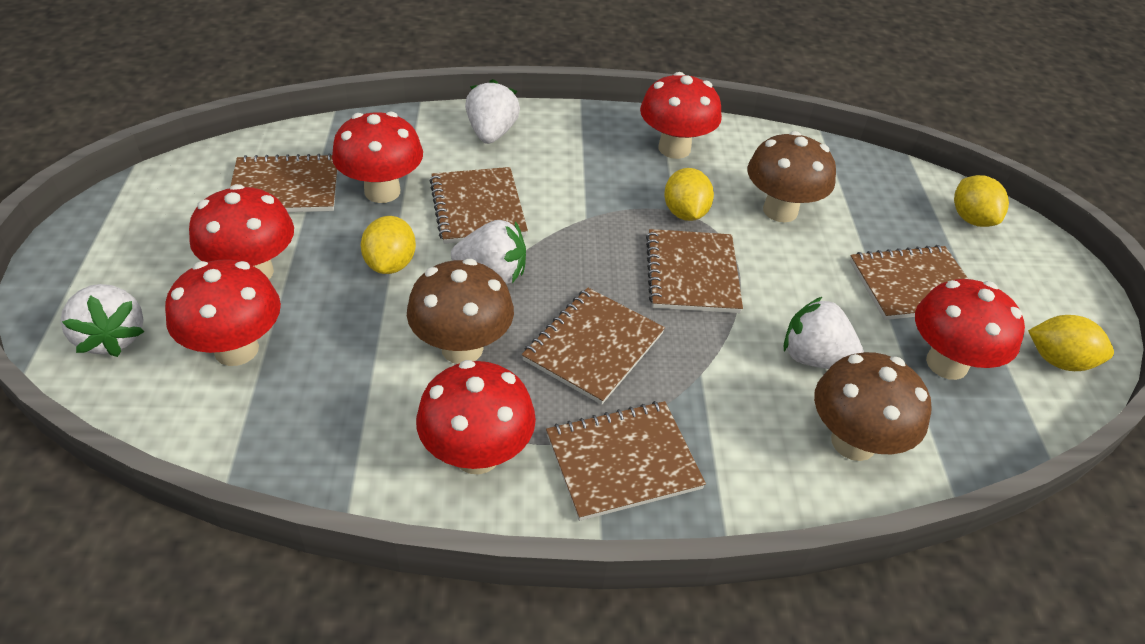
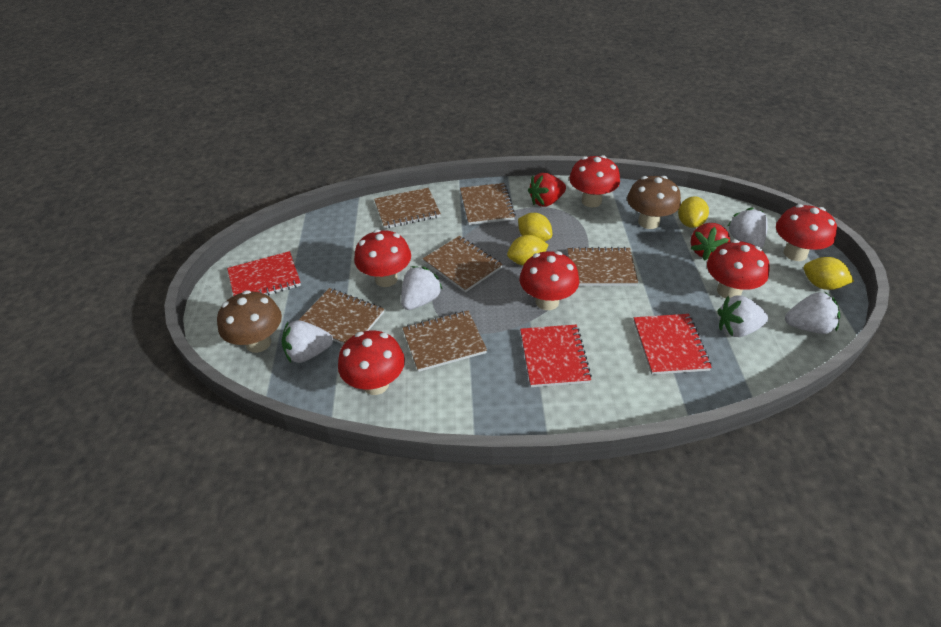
brown mushroom: 3 -> 2
red notebook: 0 -> 3
red strawberry: 0 -> 2
white strawberry: 4 -> 5

